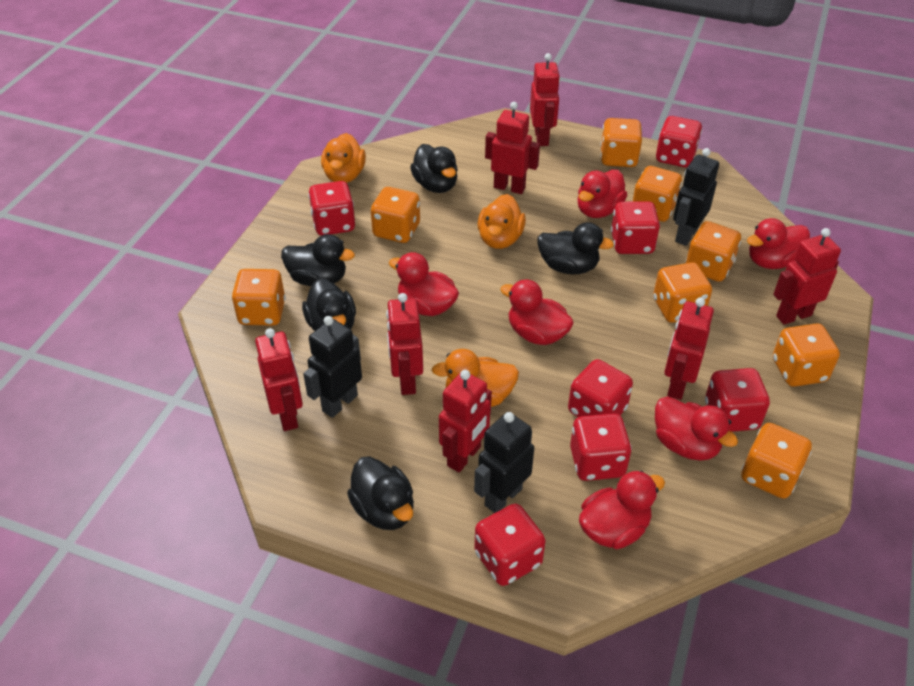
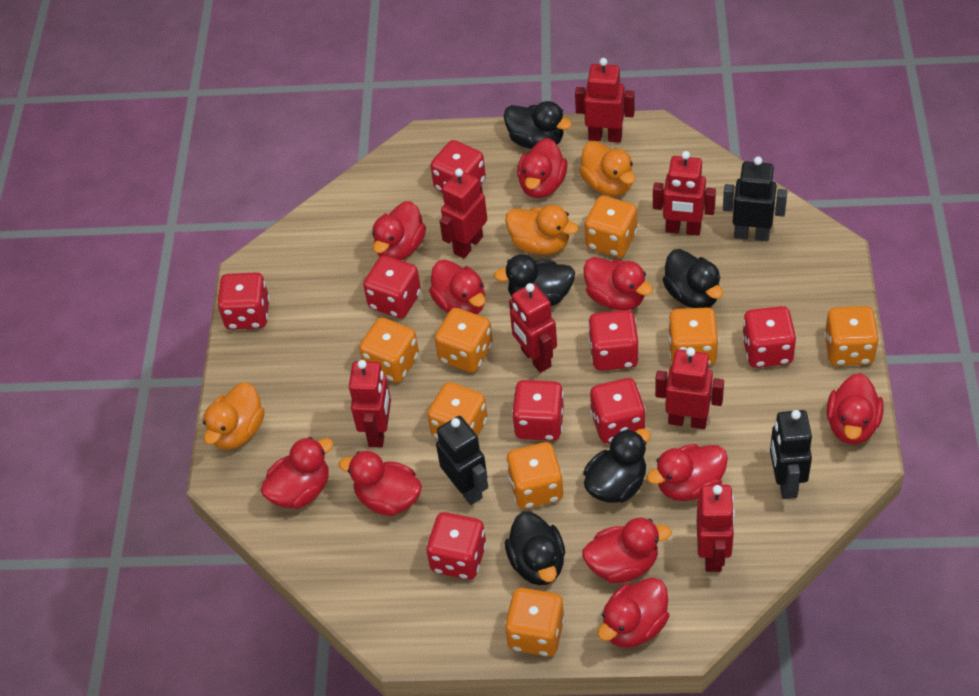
red dice: 7 -> 8
red duck: 6 -> 10

